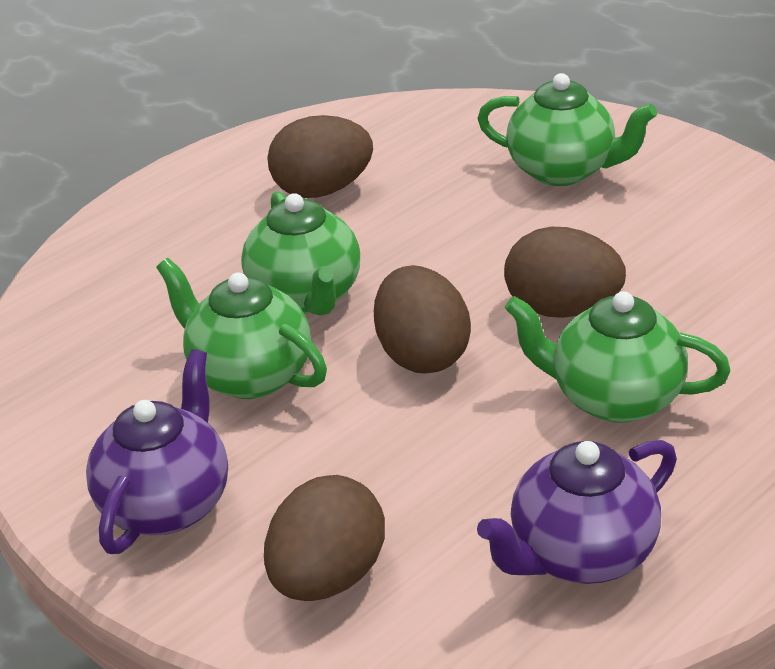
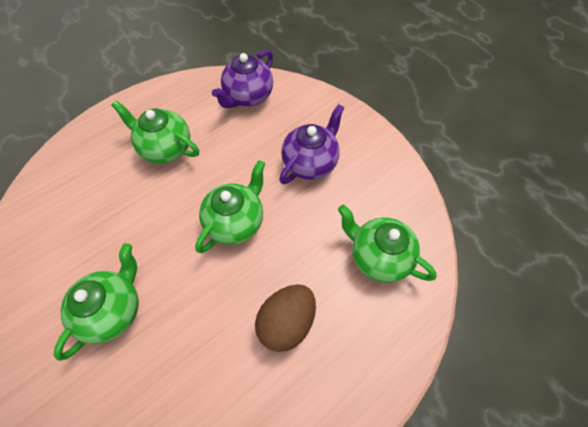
brown egg: 4 -> 1

